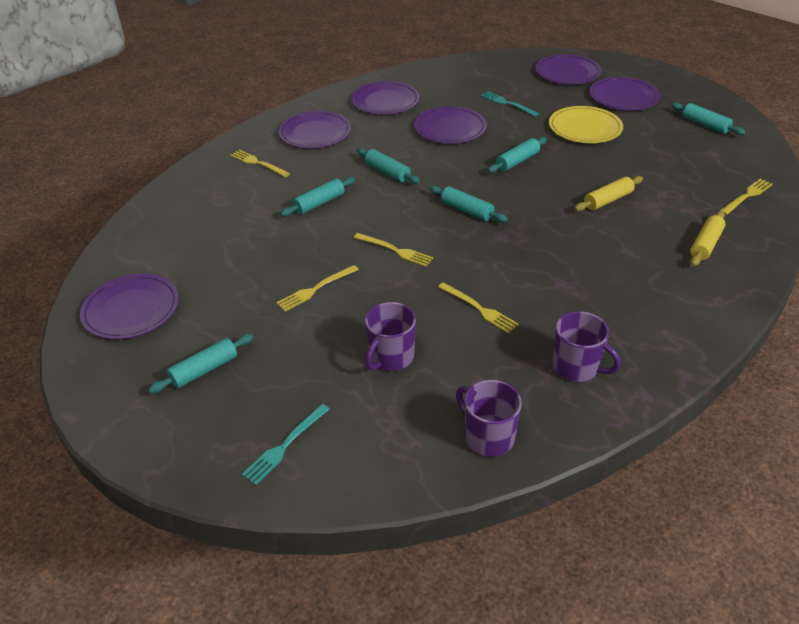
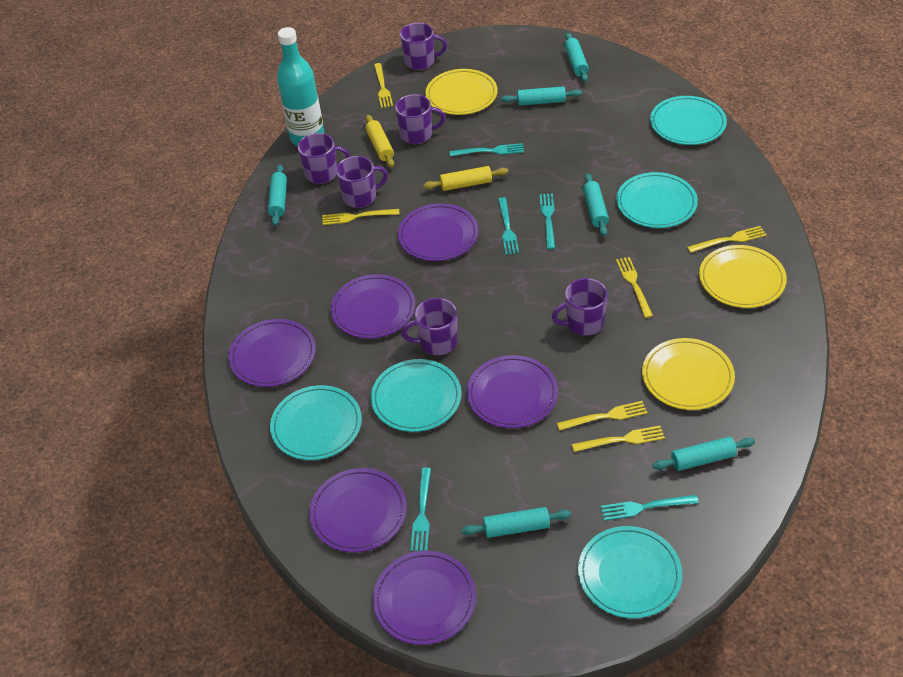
purple mug: 3 -> 6
turquoise bottle: 0 -> 1
turquoise fork: 2 -> 5
turquoise plate: 0 -> 5
yellow fork: 5 -> 6
yellow plate: 1 -> 3

